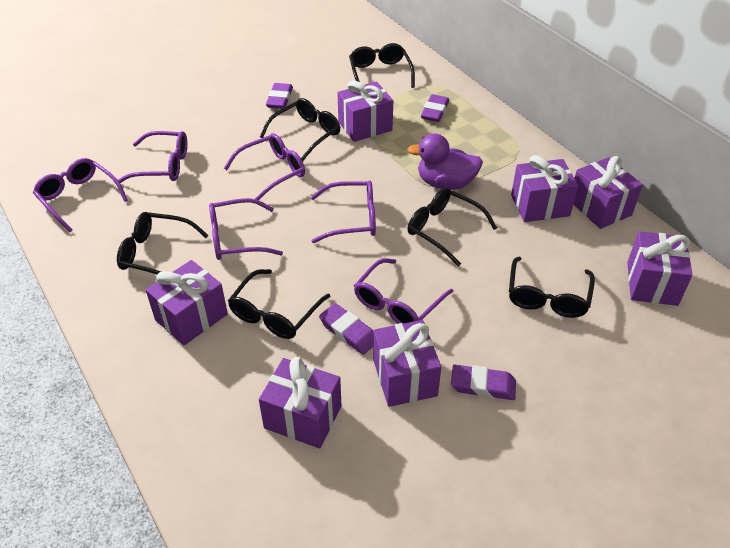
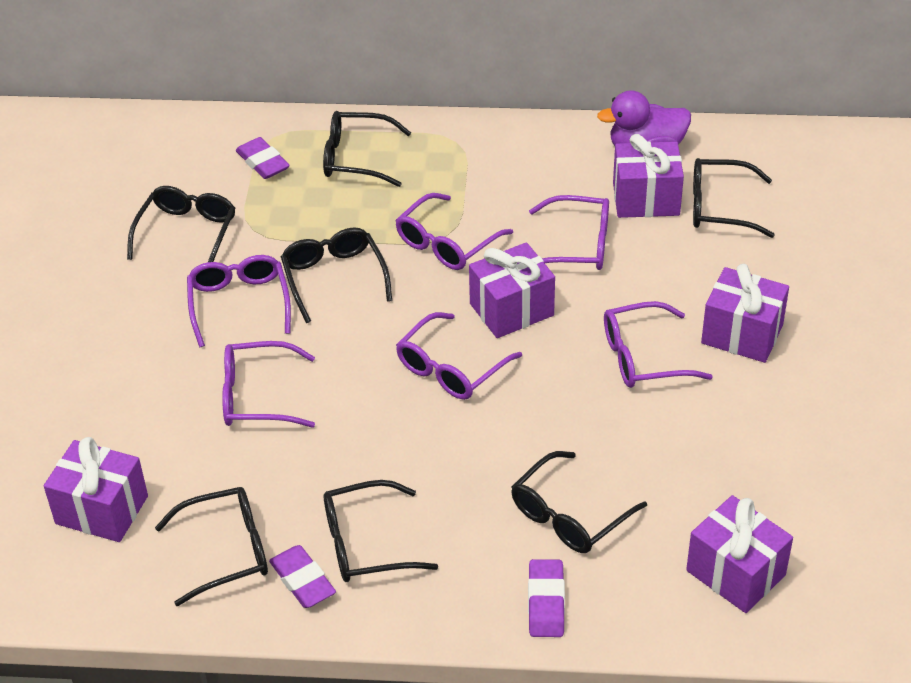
black glasses: 6 -> 7
purple eraser: 4 -> 3
purple gift: 7 -> 5

